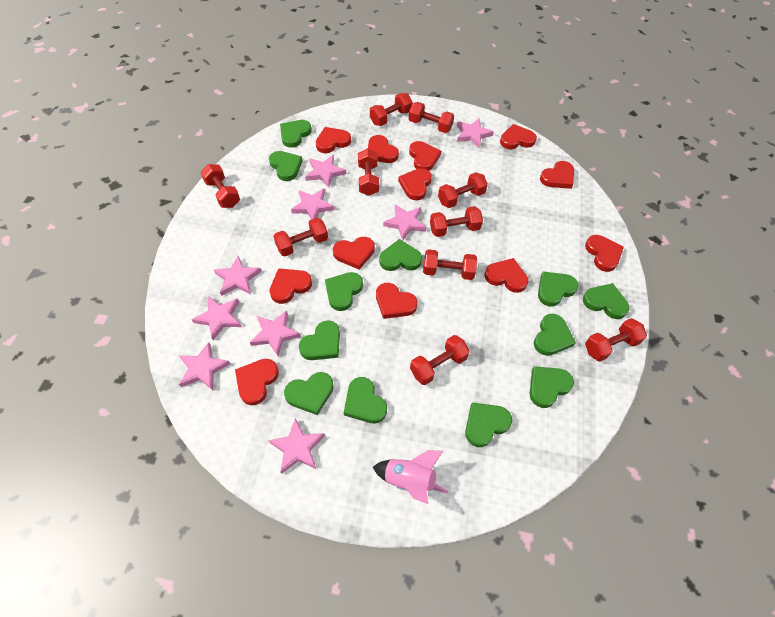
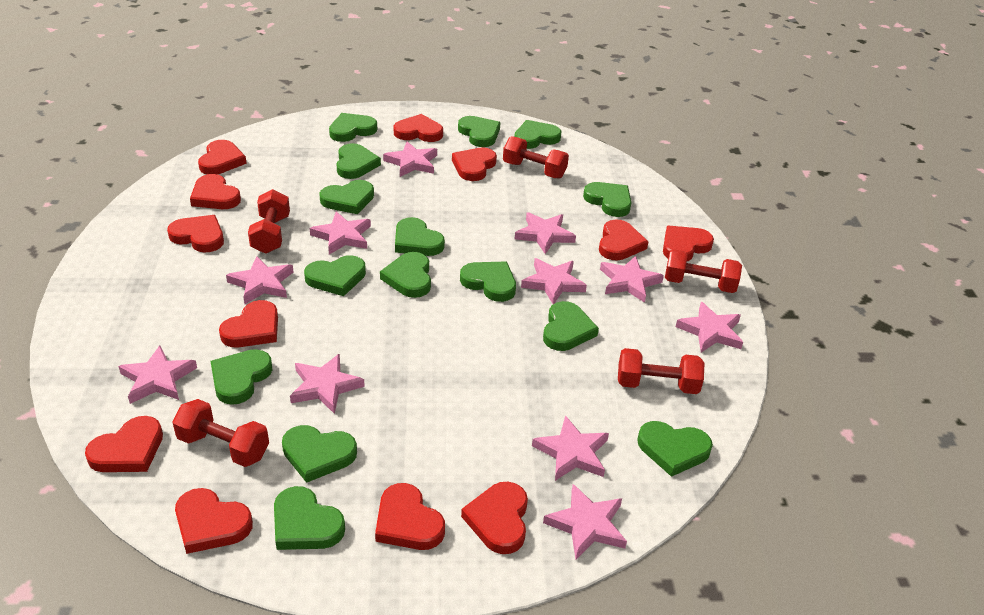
green heart: 12 -> 15
pink rocket: 1 -> 0
pink star: 9 -> 11
red dumbbell: 10 -> 5

